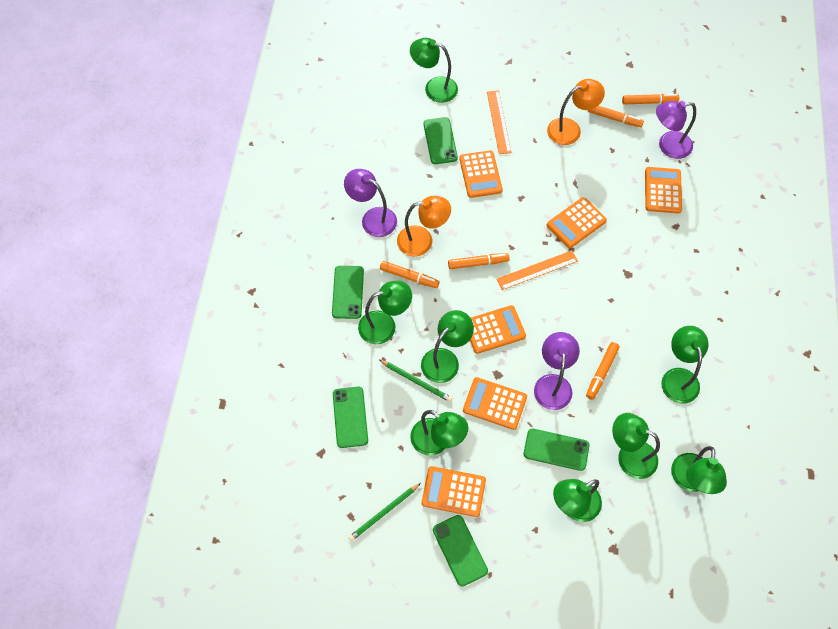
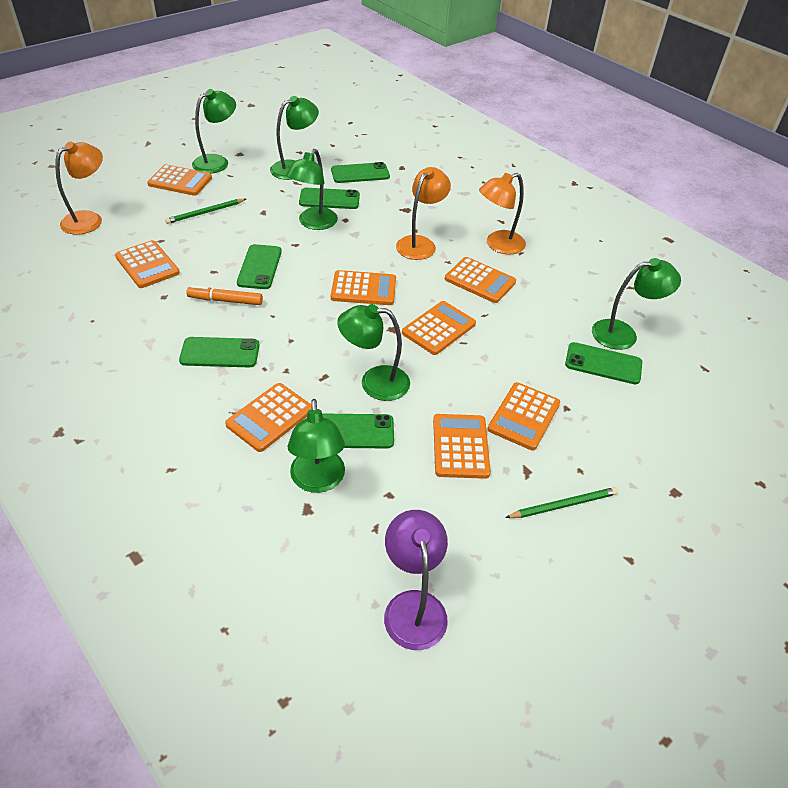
green lamp: 8 -> 6
green phone: 5 -> 6
orange calculator: 6 -> 8
orange lamp: 2 -> 3
orange marker: 5 -> 1
orange ruler: 2 -> 0
purple lamp: 3 -> 1

